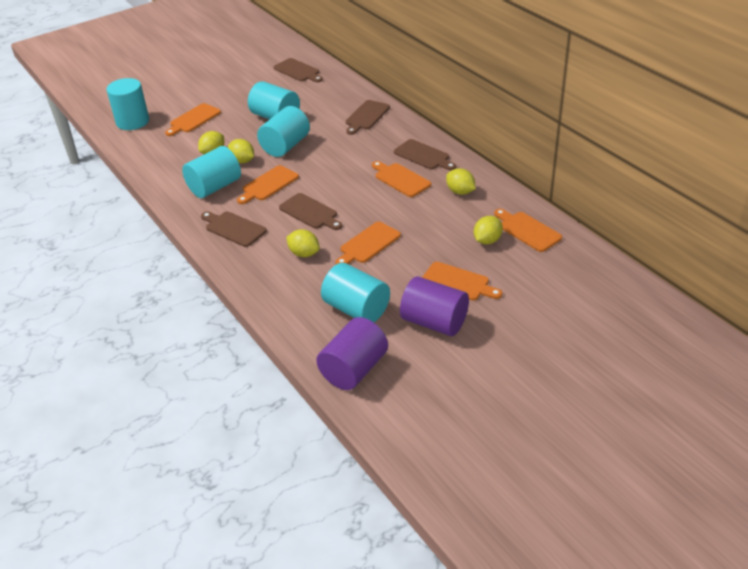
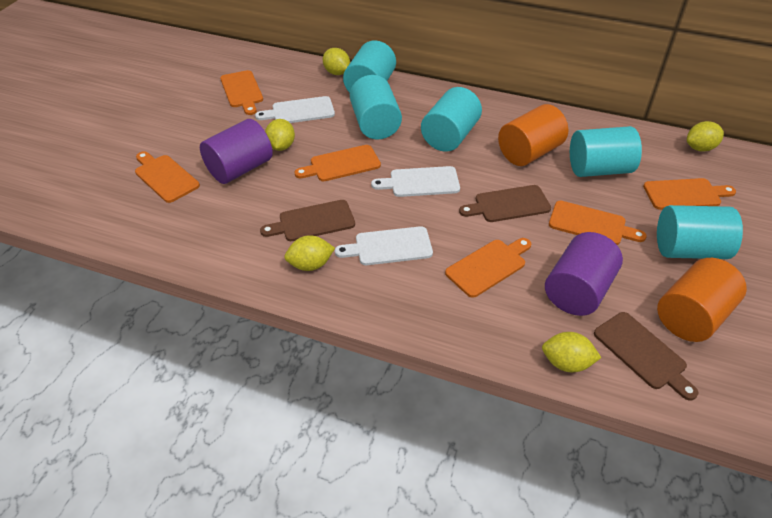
brown cutting board: 5 -> 3
orange cylinder: 0 -> 2
white cutting board: 0 -> 3

